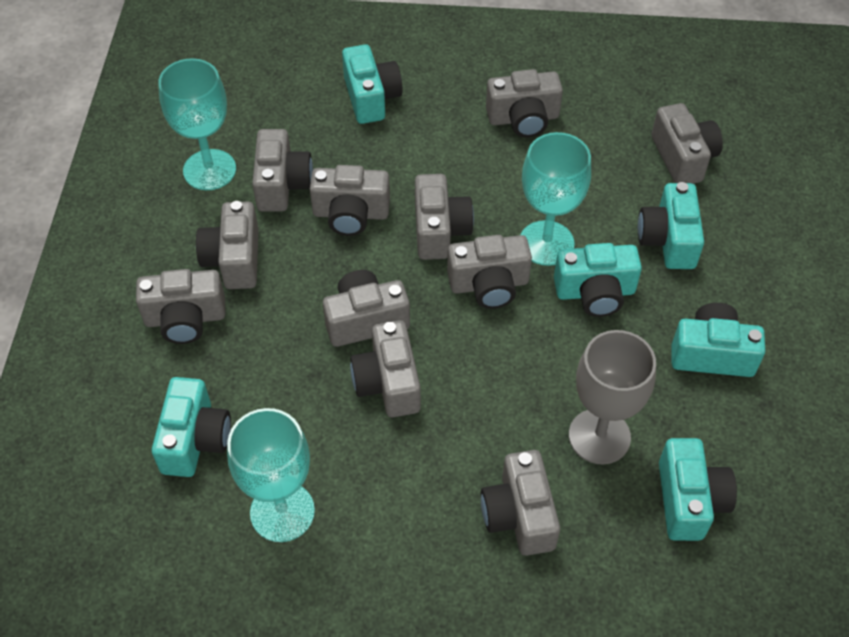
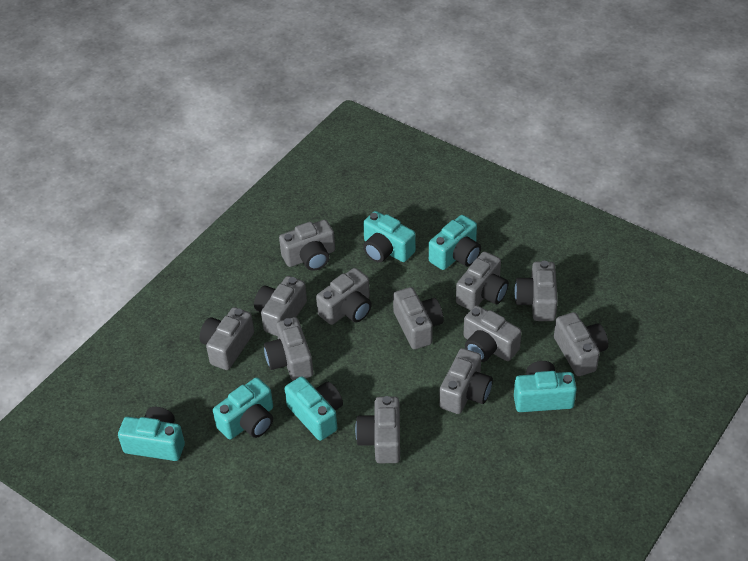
grey camera: 11 -> 12
grey goblet: 1 -> 0
turquoise goblet: 3 -> 0

